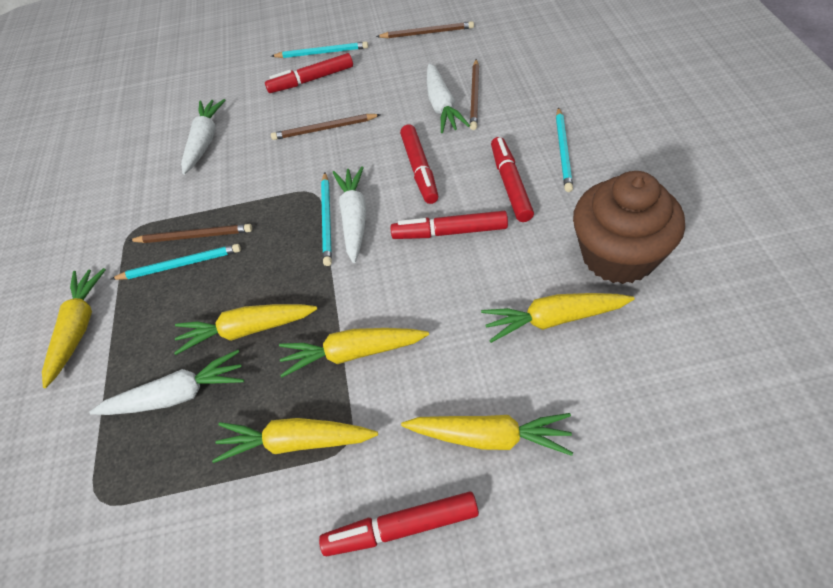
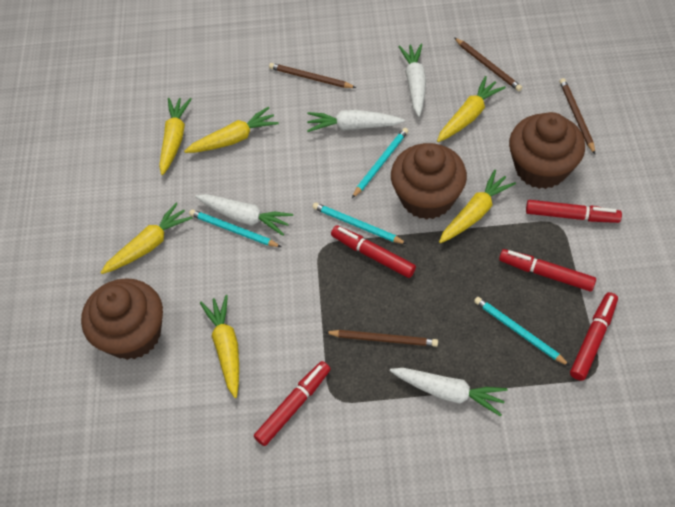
brown cupcake: 1 -> 3

